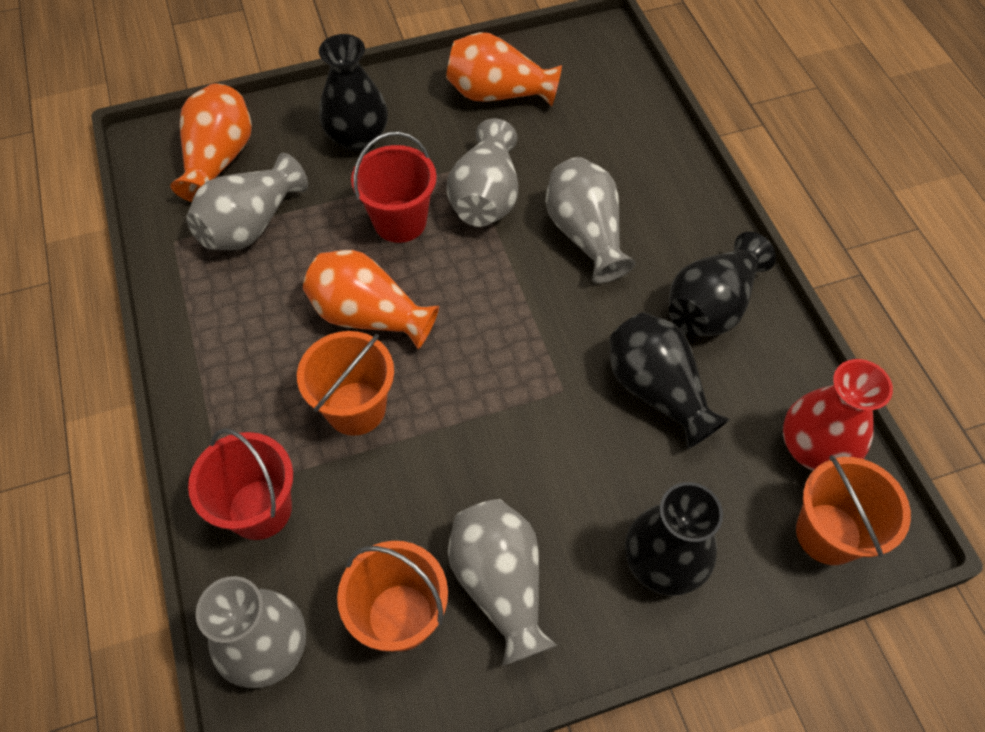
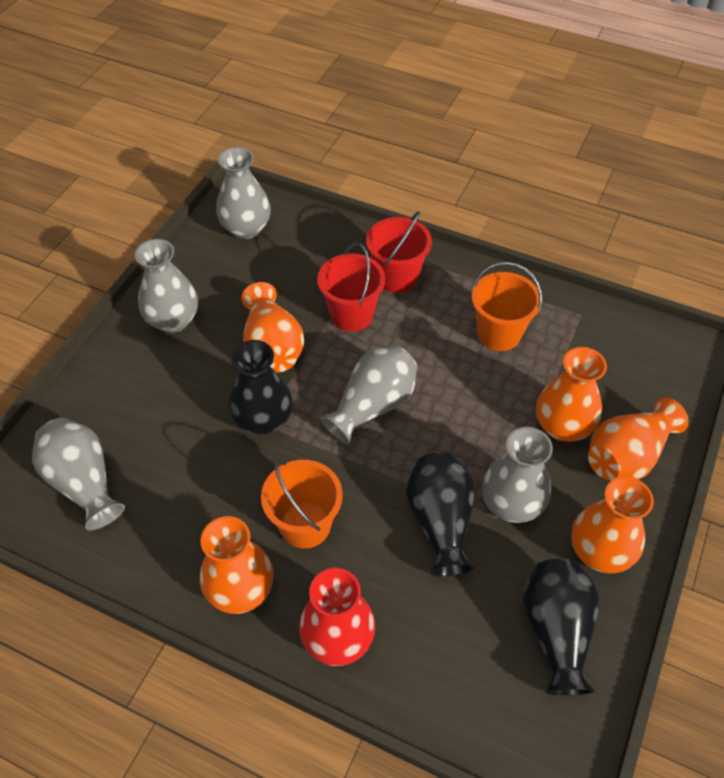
black vase: 4 -> 3
orange bucket: 3 -> 2
orange vase: 3 -> 5

